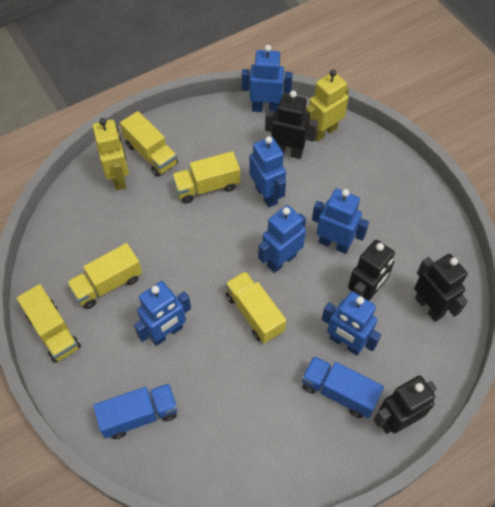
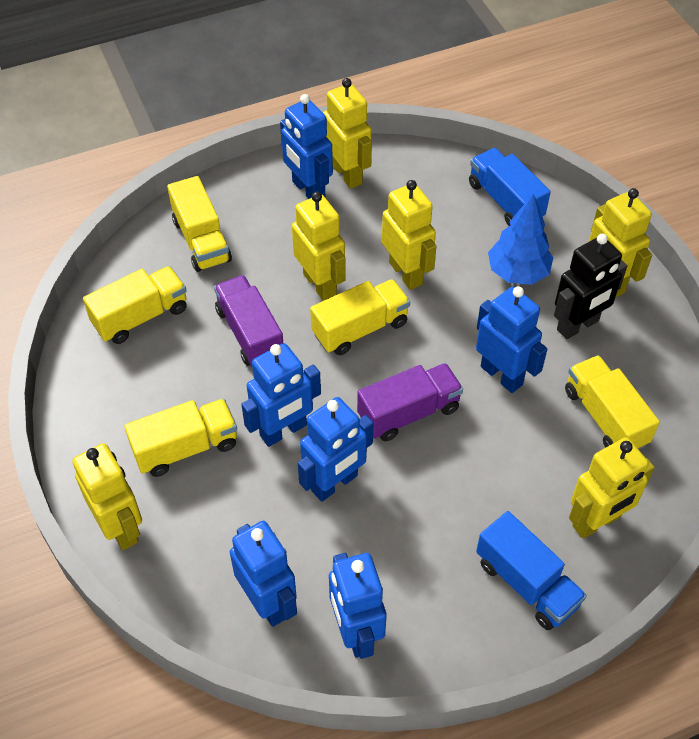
black robot: 4 -> 1
blue tree: 0 -> 1
purple truck: 0 -> 2
yellow robot: 2 -> 6

